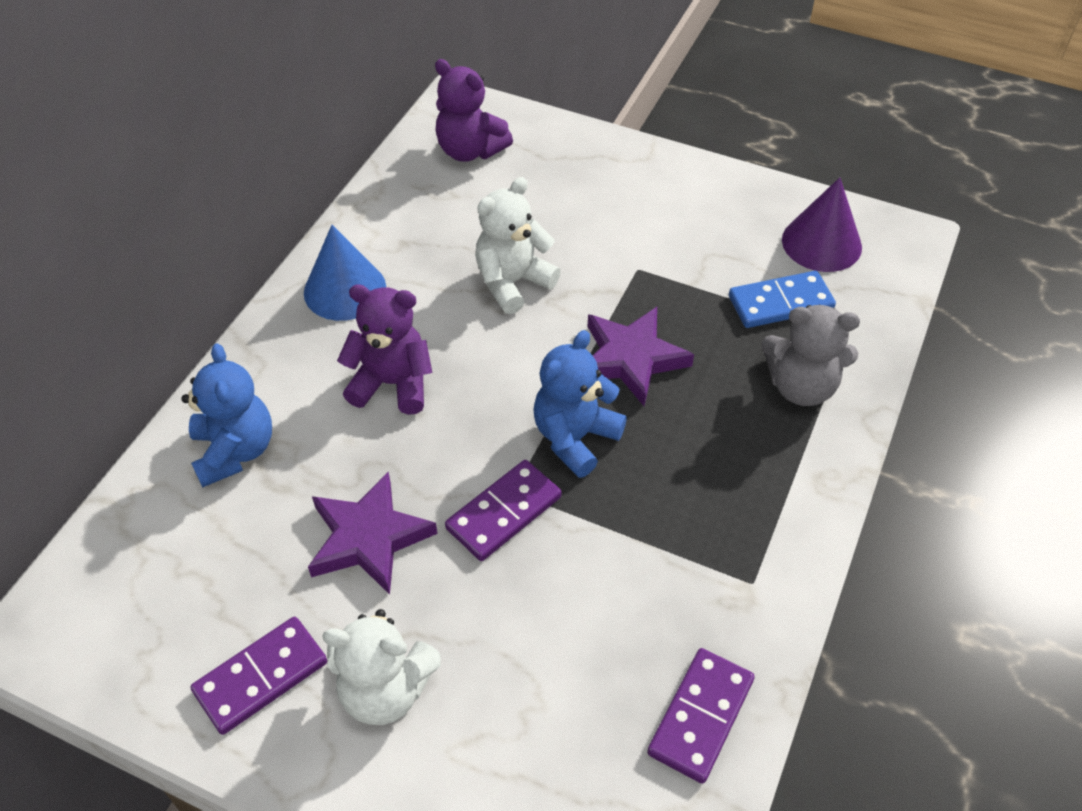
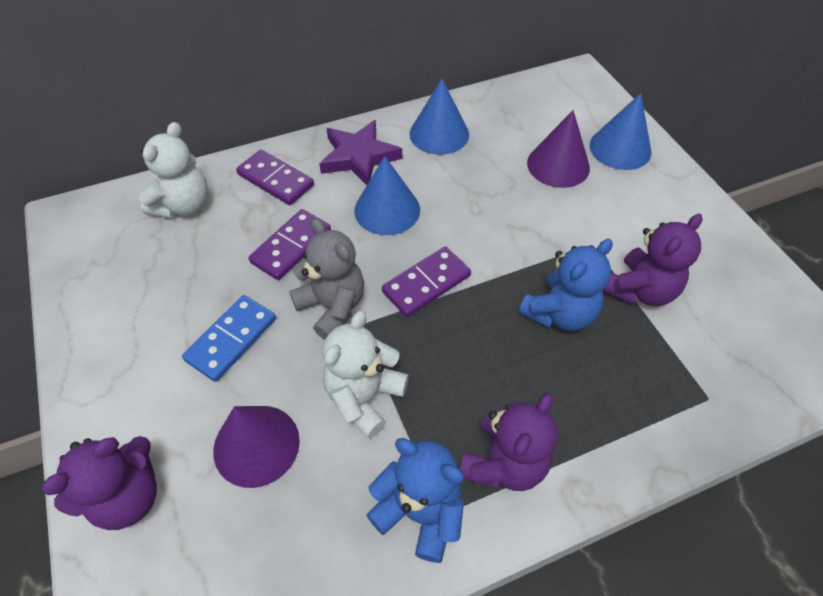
blue cone: 1 -> 3
purple cone: 1 -> 2
purple star: 2 -> 1
purple teddy bear: 2 -> 3

